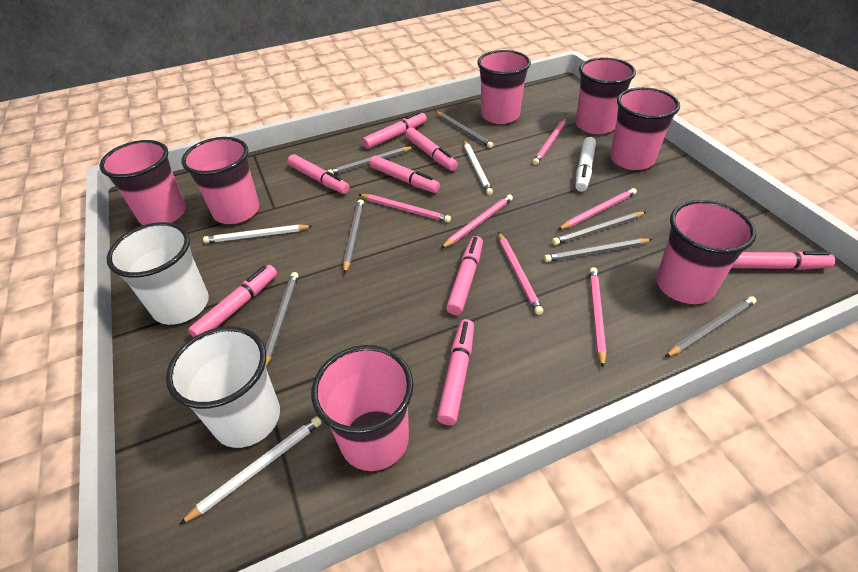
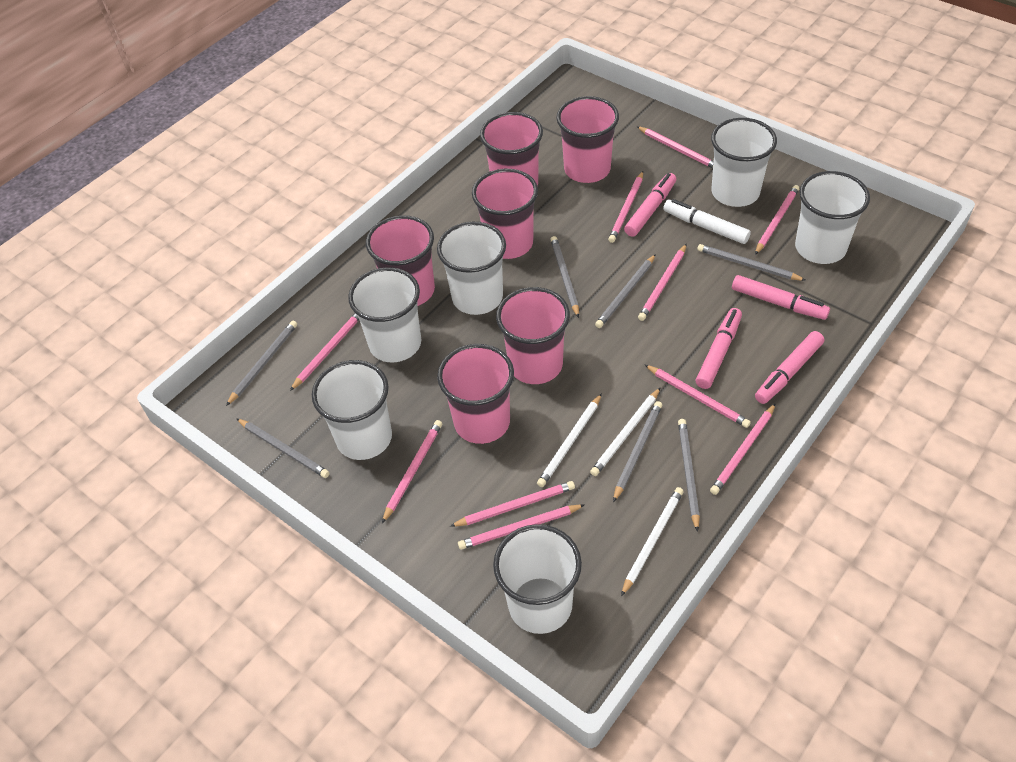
pink cup: 7 -> 6
pink marker: 8 -> 4
pink pencil: 6 -> 10
white cup: 2 -> 6

